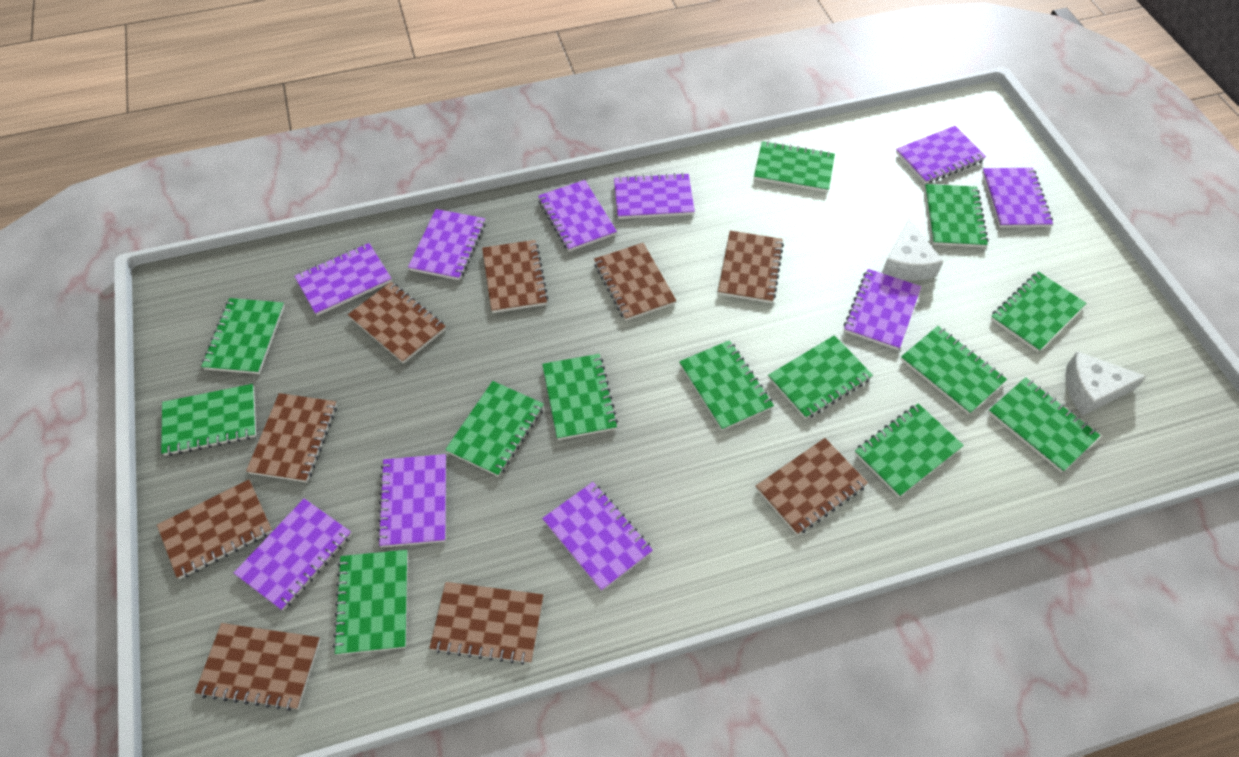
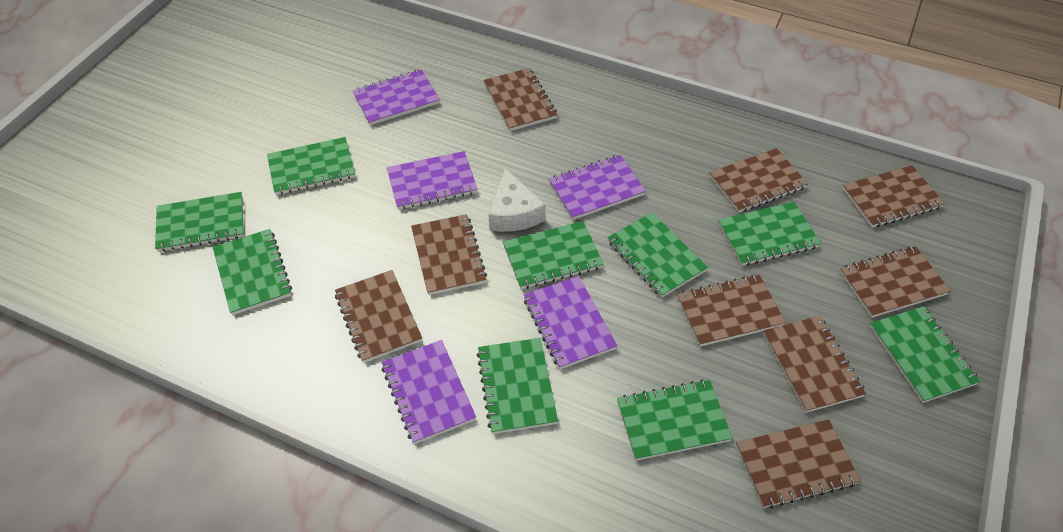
green notebook: 13 -> 9
purple notebook: 10 -> 5
white cheese: 2 -> 1

